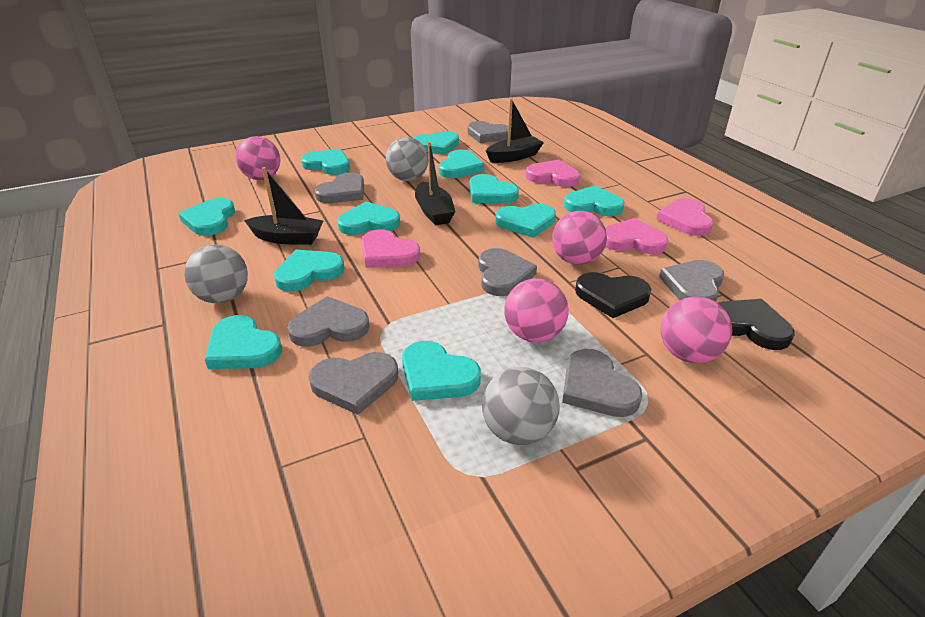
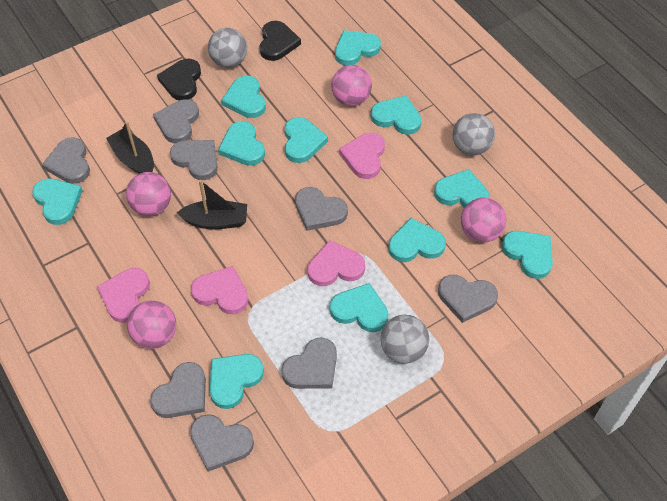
black boat: 3 -> 2
grey heart: 7 -> 8

